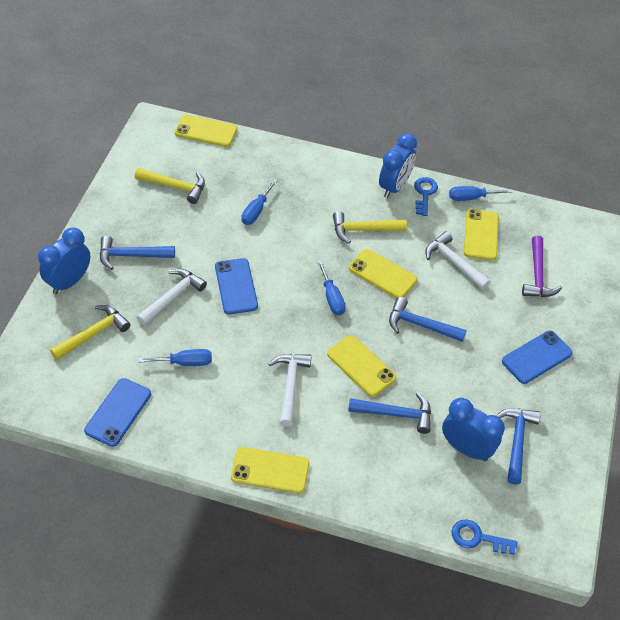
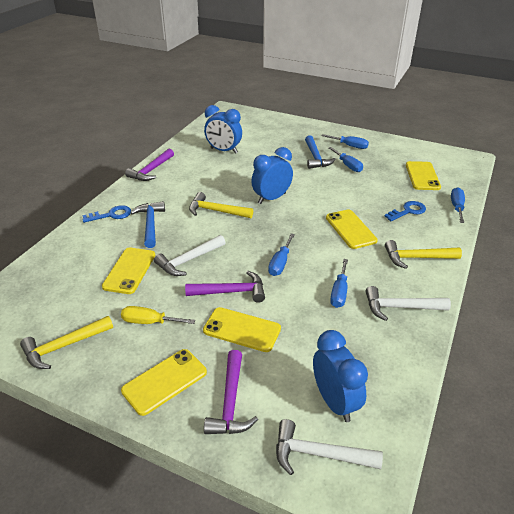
blue hammer: 4 -> 2
blue phone: 3 -> 0
blue screwdriver: 4 -> 5
purple hammer: 1 -> 3
yellow screwdriver: 0 -> 1

